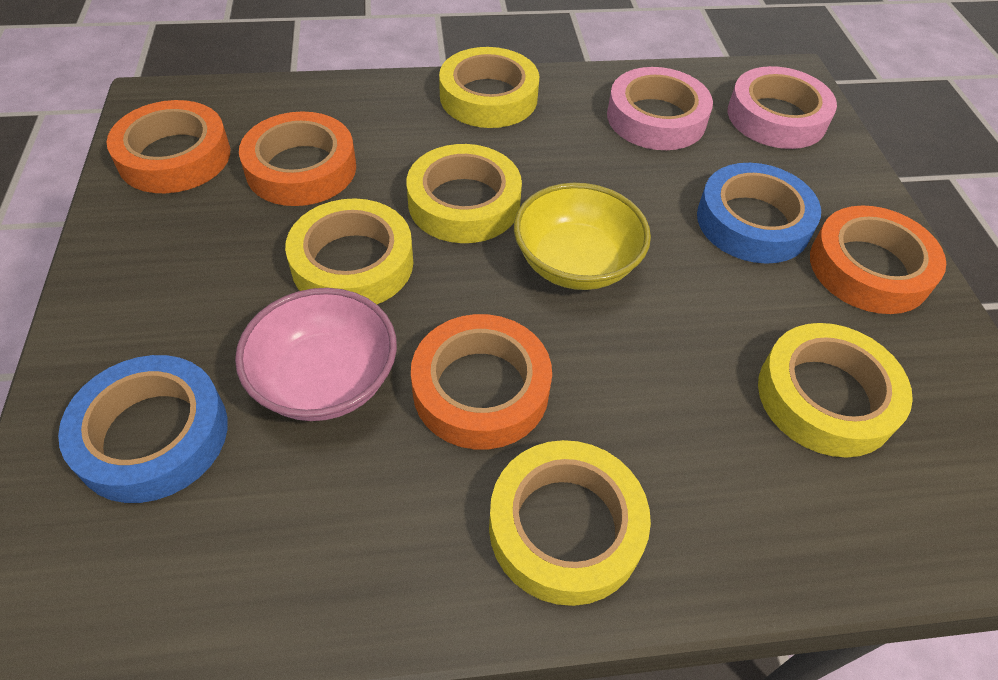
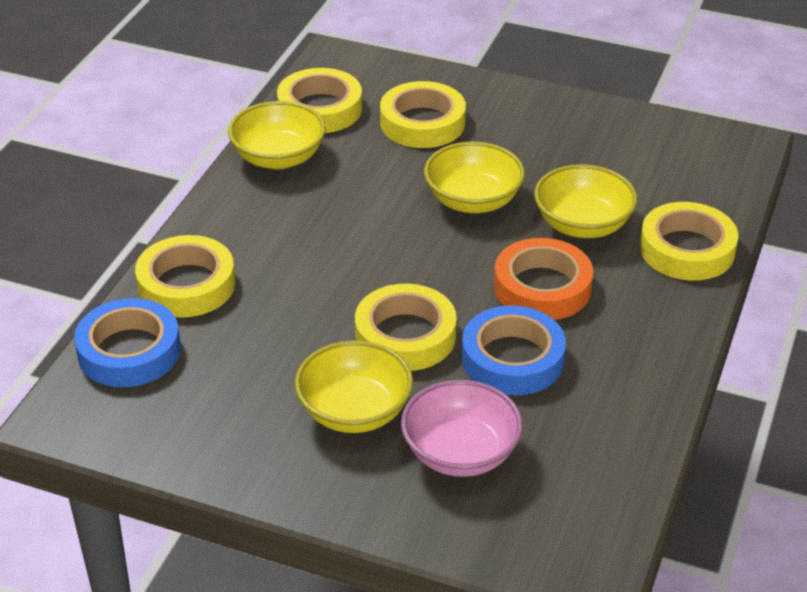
orange tape: 4 -> 1
pink tape: 2 -> 0
yellow bowl: 1 -> 4

